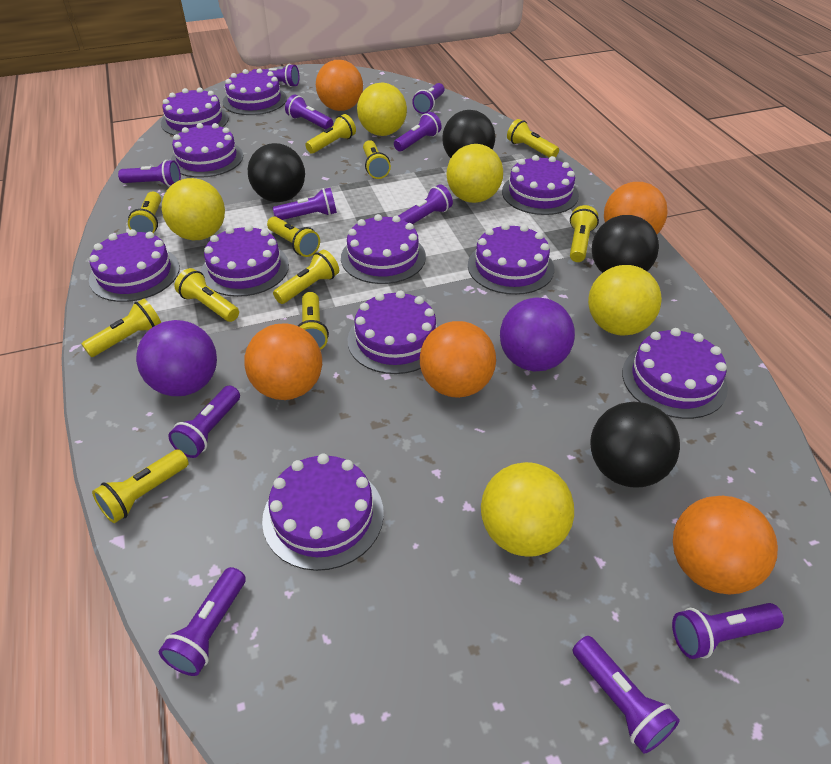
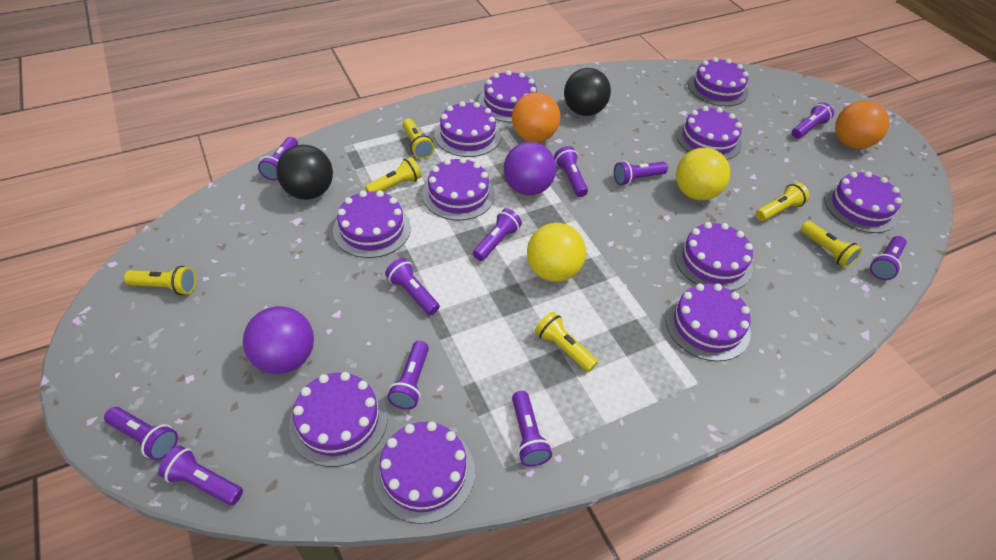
black ball: 4 -> 2
orange ball: 5 -> 2
yellow ball: 5 -> 2
yellow flashlight: 11 -> 6

